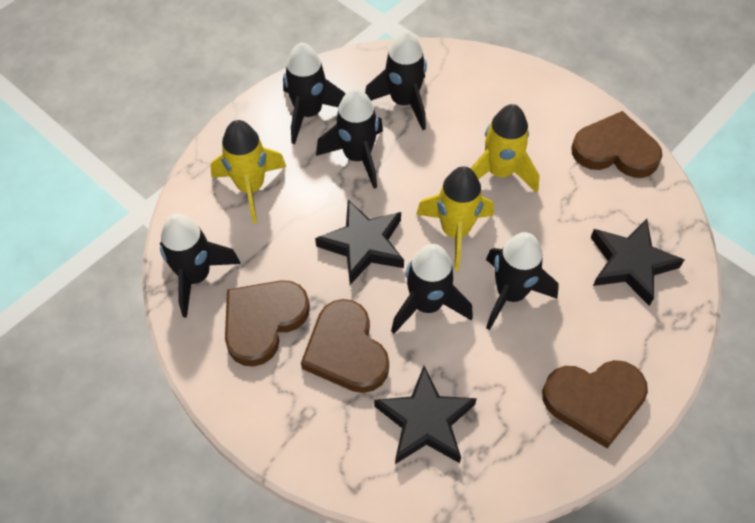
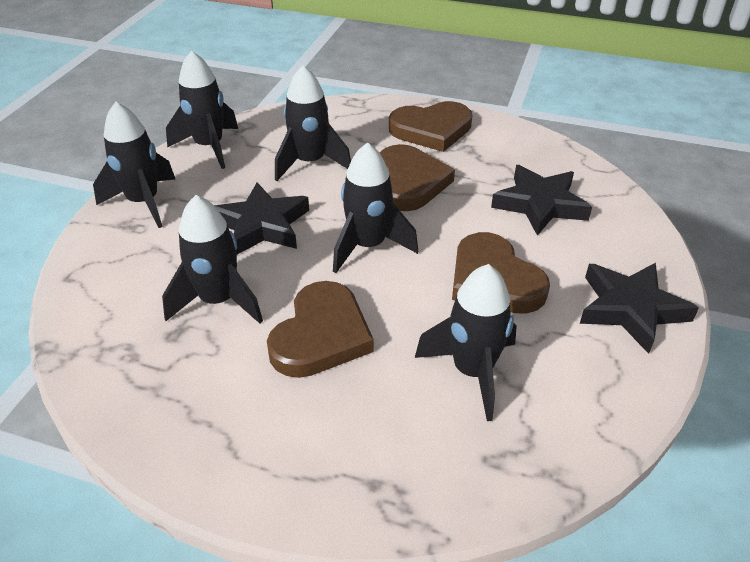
yellow rocket: 3 -> 0

